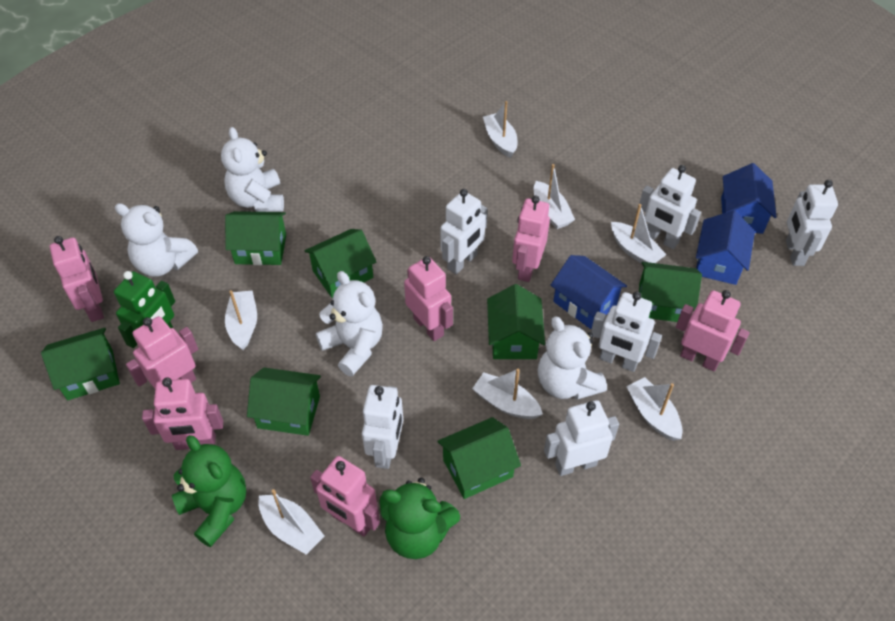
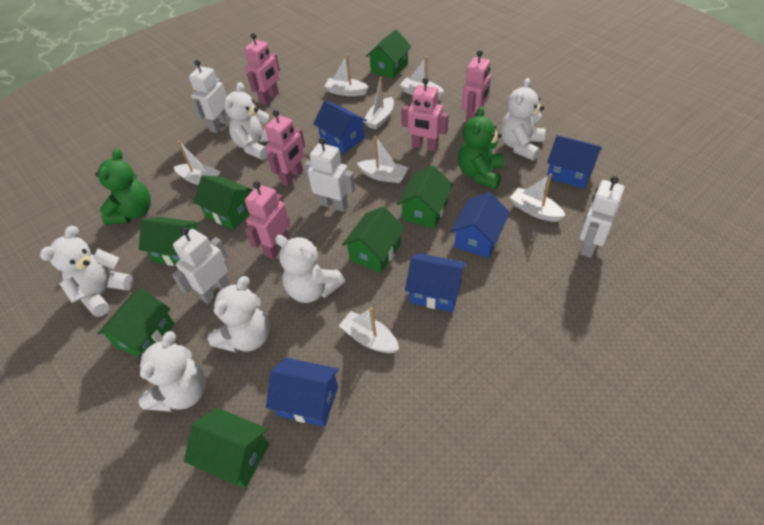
blue house: 3 -> 5
green robot: 1 -> 0
pink robot: 7 -> 5
white robot: 6 -> 4
white teddy bear: 4 -> 6

